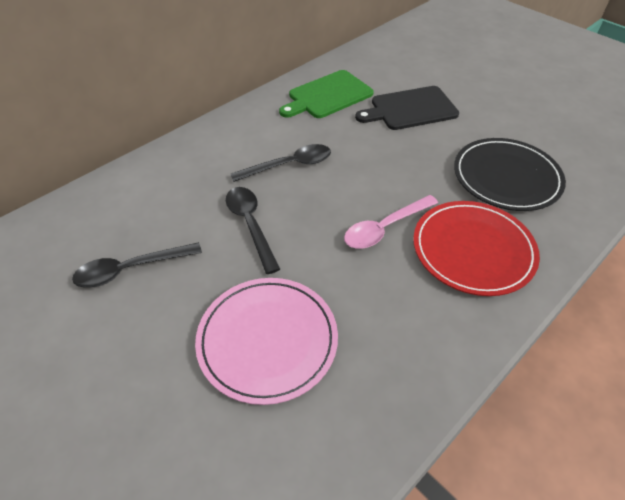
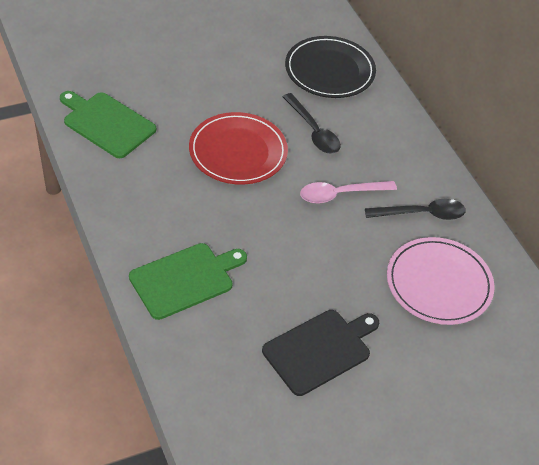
black spoon: 3 -> 2
green cutting board: 1 -> 2

